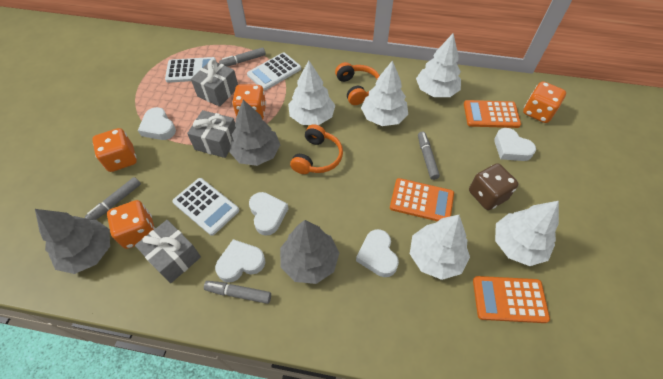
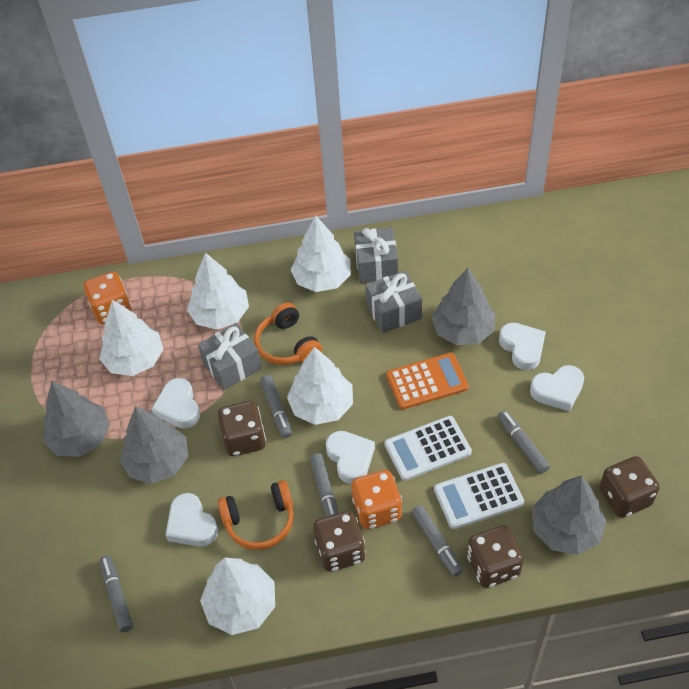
brown dice: 1 -> 4
grey marker: 4 -> 5
grey tree: 3 -> 4
orange calculator: 3 -> 1
orange dice: 4 -> 2
white calculator: 3 -> 2

